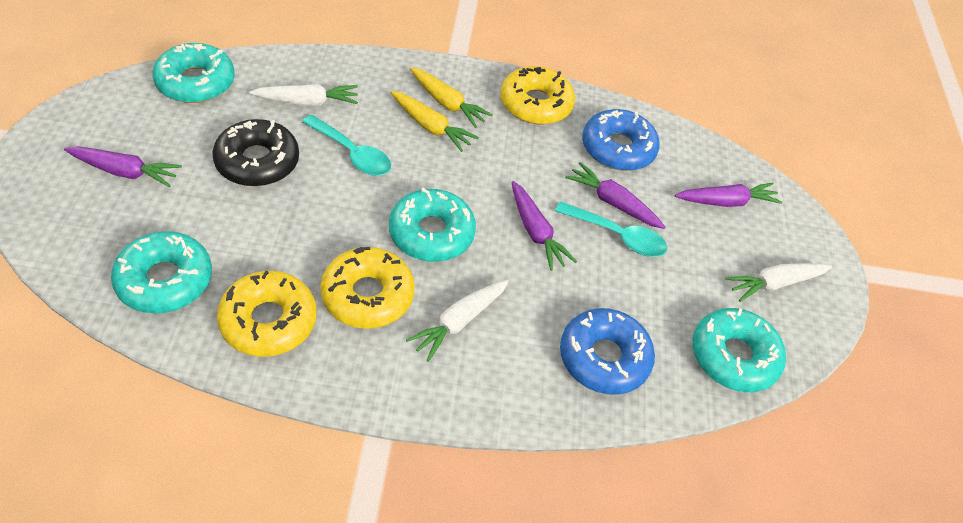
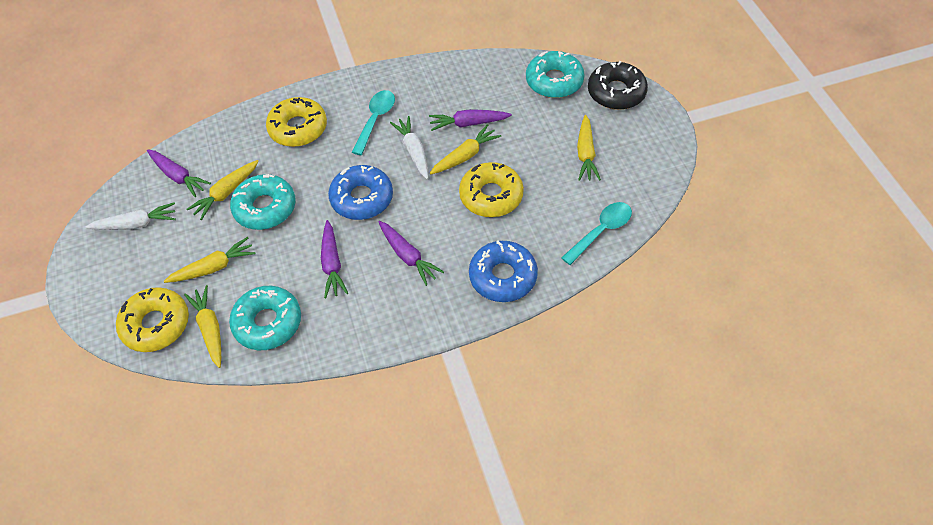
turquoise donut: 4 -> 3
white carrot: 3 -> 2
yellow carrot: 2 -> 5

